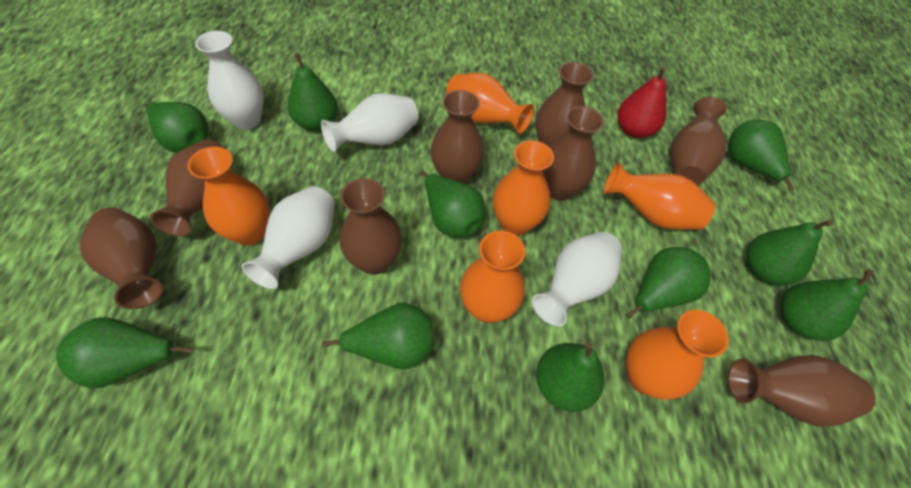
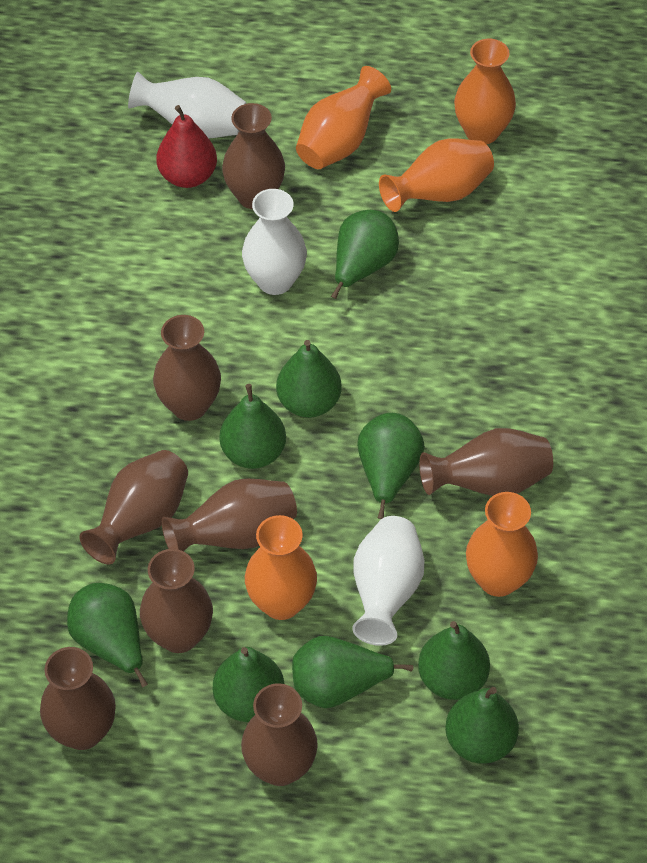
green pear: 10 -> 9
orange vase: 6 -> 5
white vase: 4 -> 3

